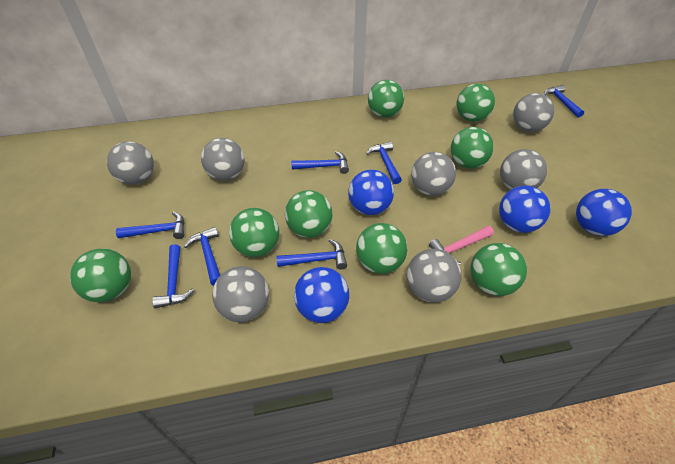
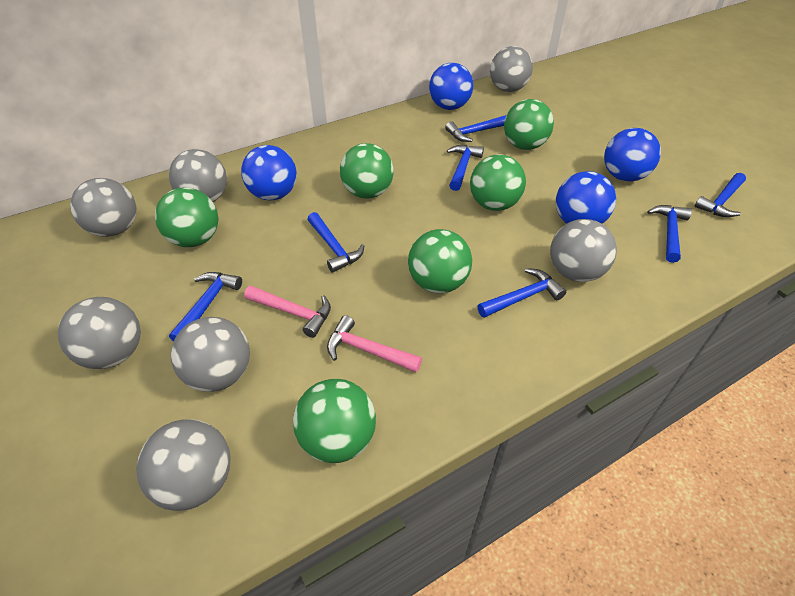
green ball: 8 -> 6
pink hammer: 1 -> 2

